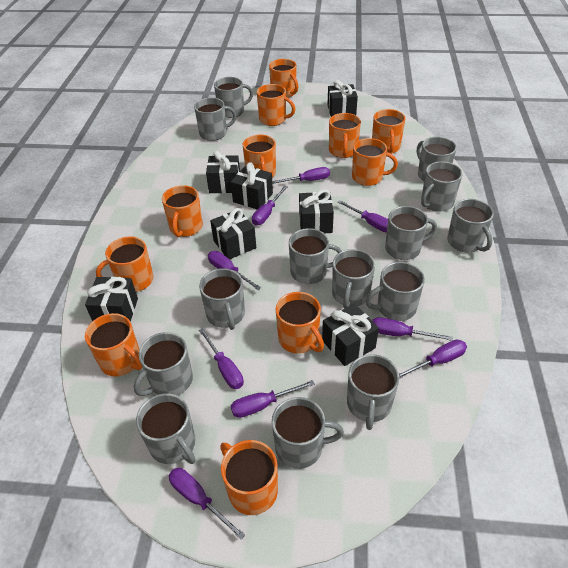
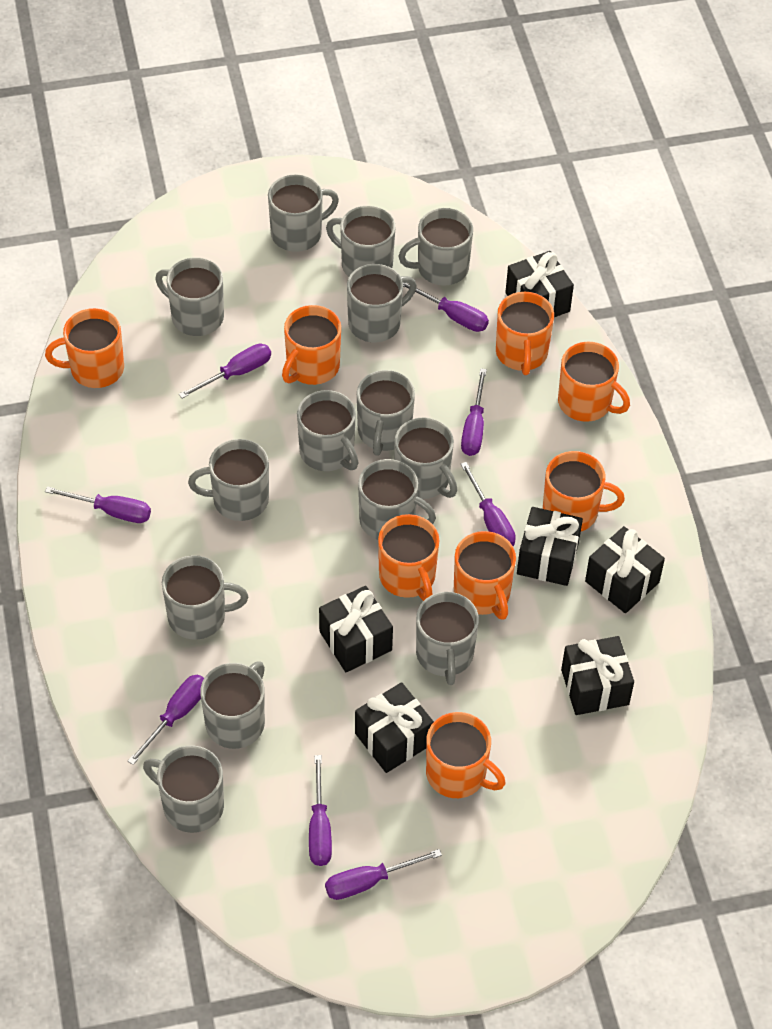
black gift: 7 -> 6
orange mug: 11 -> 8
purple screwdriver: 9 -> 8

